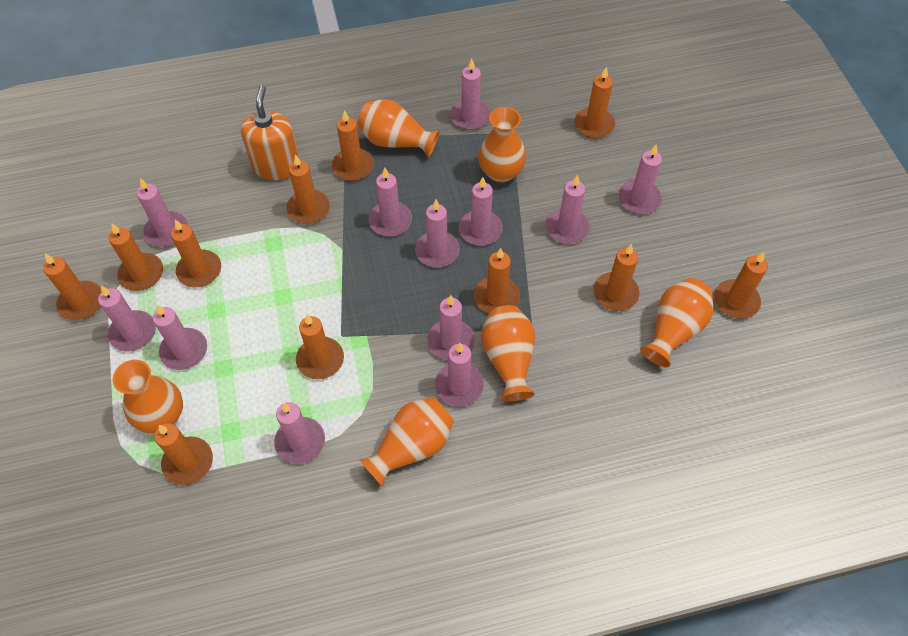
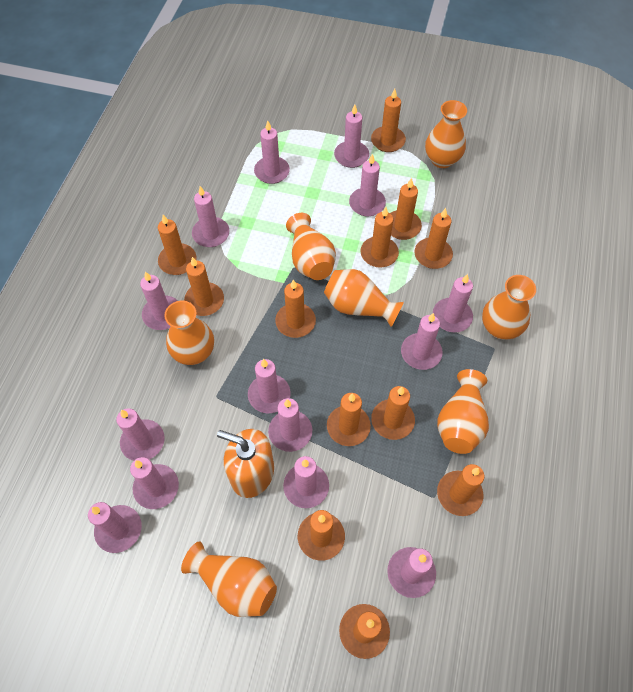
orange candle: 11 -> 12
orange vase: 6 -> 7
pink candle: 12 -> 14

